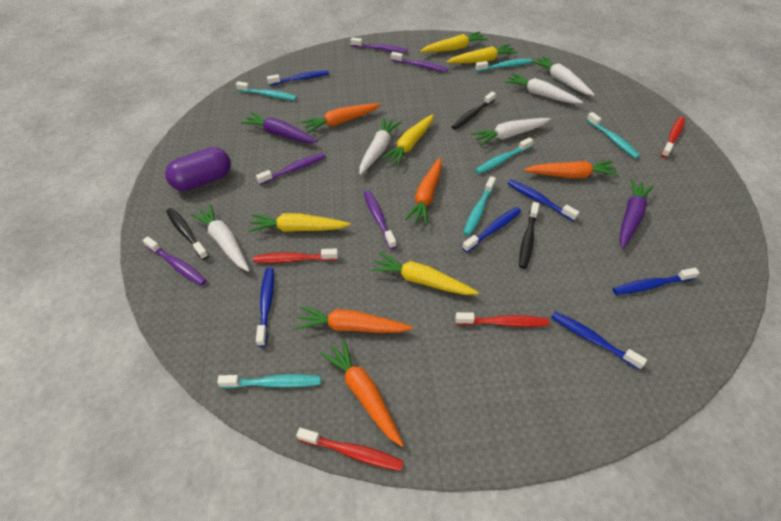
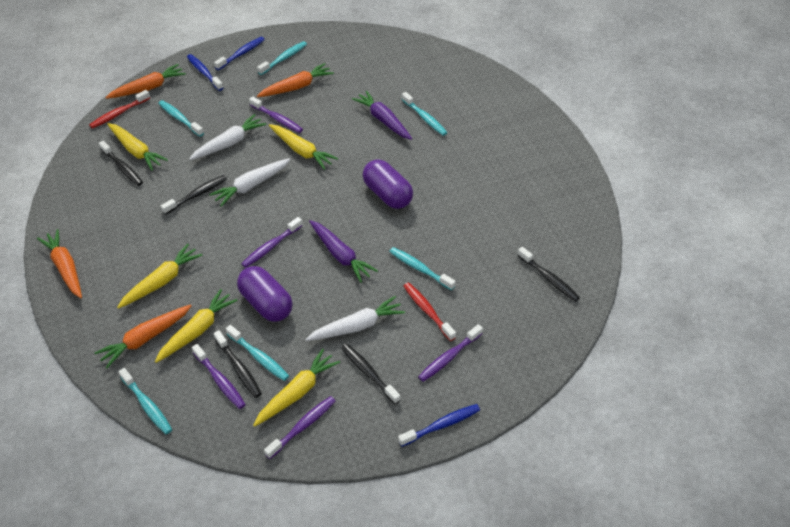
black toothbrush: 3 -> 5
blue toothbrush: 6 -> 3
orange carrot: 5 -> 4
purple capsule: 1 -> 2
red toothbrush: 4 -> 2
white carrot: 5 -> 3

